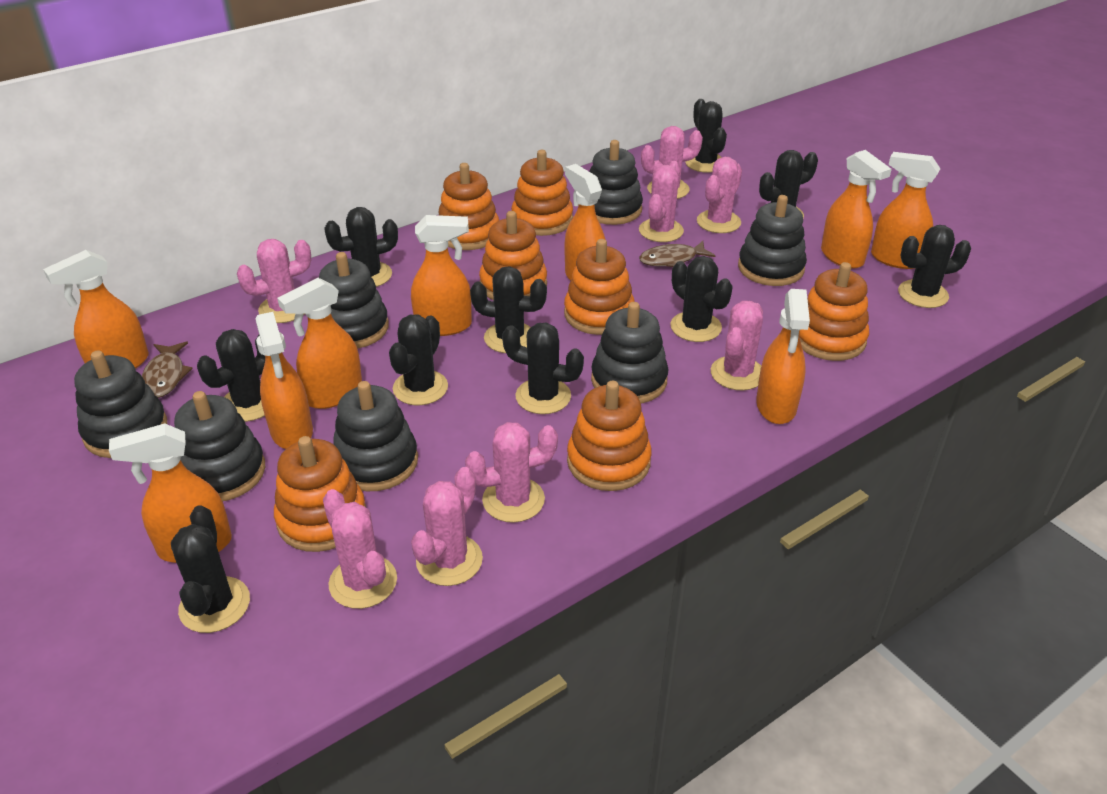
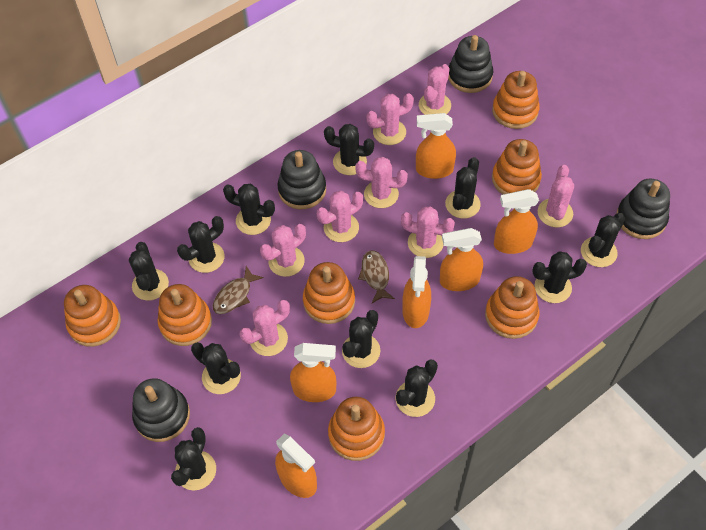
black cactus: 10 -> 11
black stacking toy: 7 -> 4
orange spray bottle: 9 -> 6

